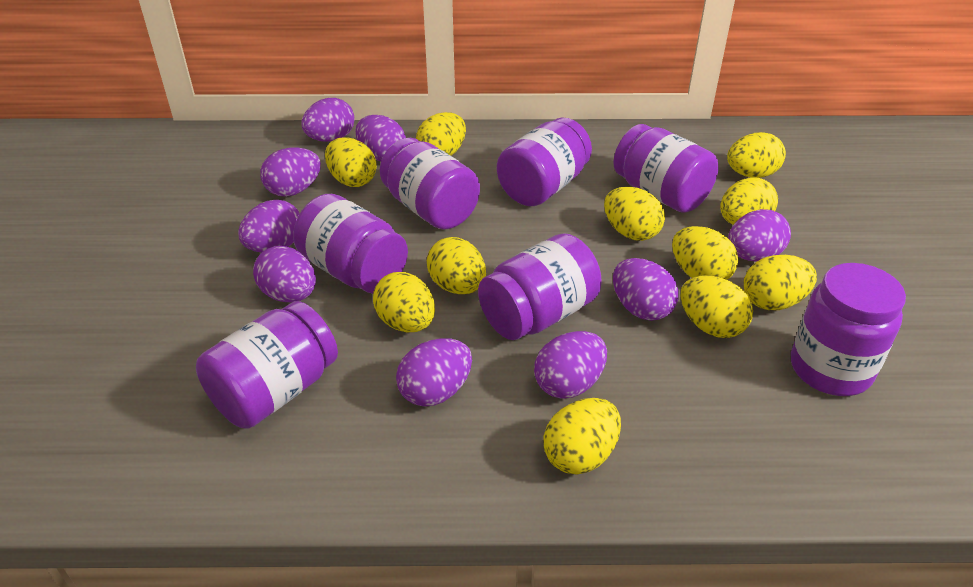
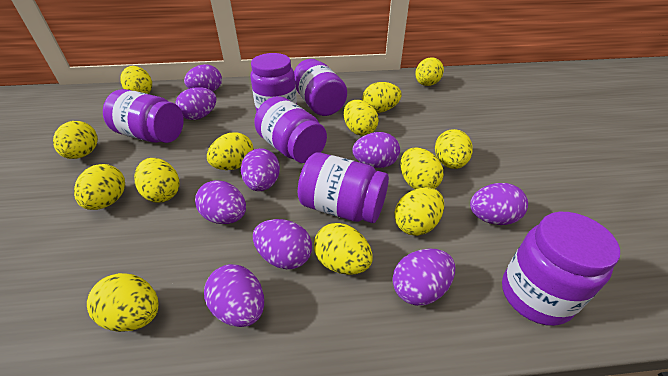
purple jar: 7 -> 6
yellow egg: 11 -> 13

